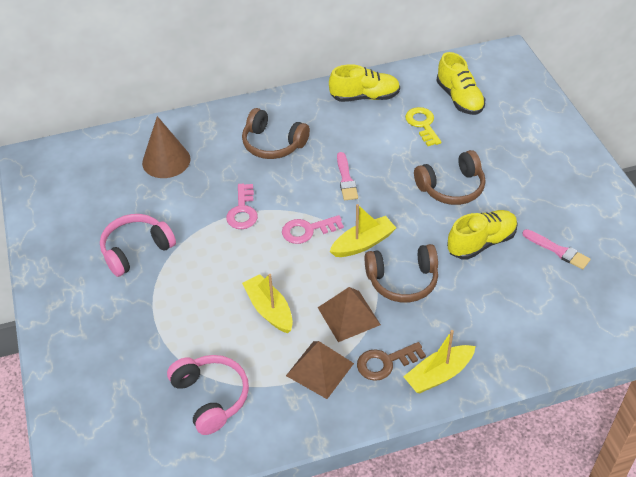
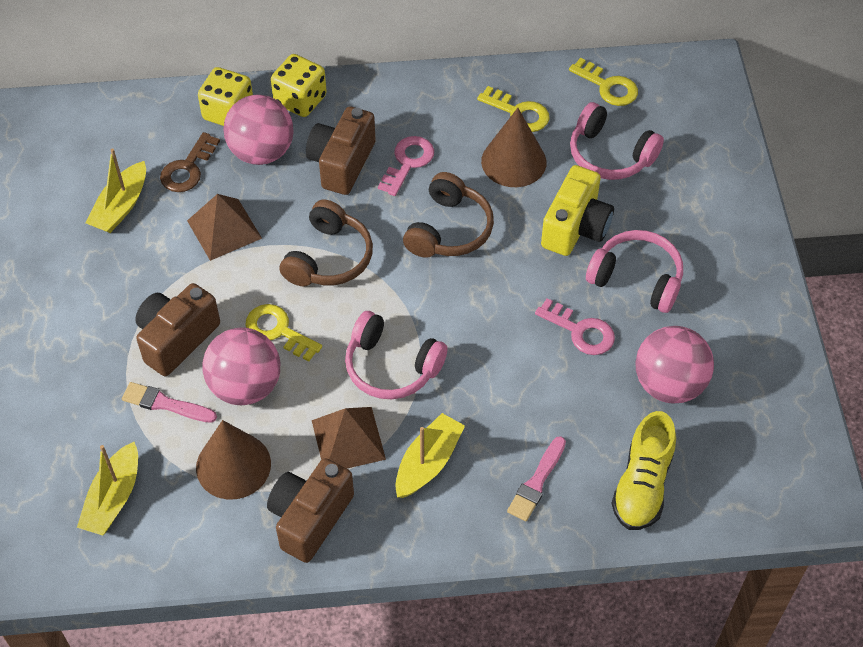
brown camera: 0 -> 3
brown cone: 1 -> 2
brown headphones: 3 -> 2
pink ball: 0 -> 3
pink headphones: 2 -> 3
yellow camera: 0 -> 1
yellow dice: 0 -> 2
yellow key: 1 -> 3
yellow shoe: 3 -> 1

